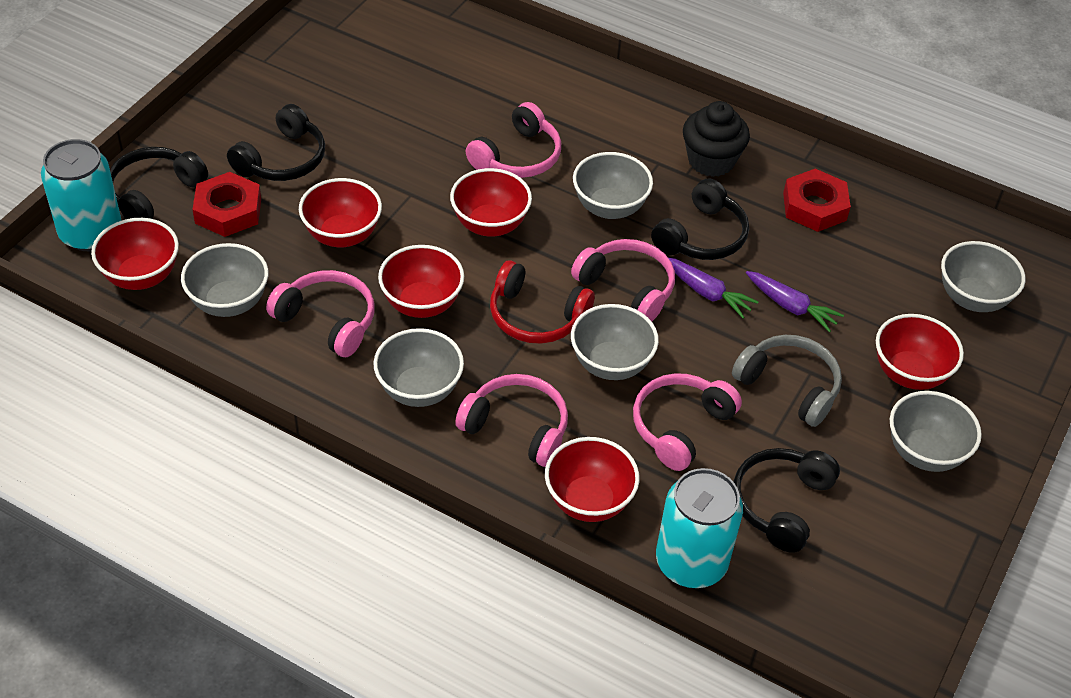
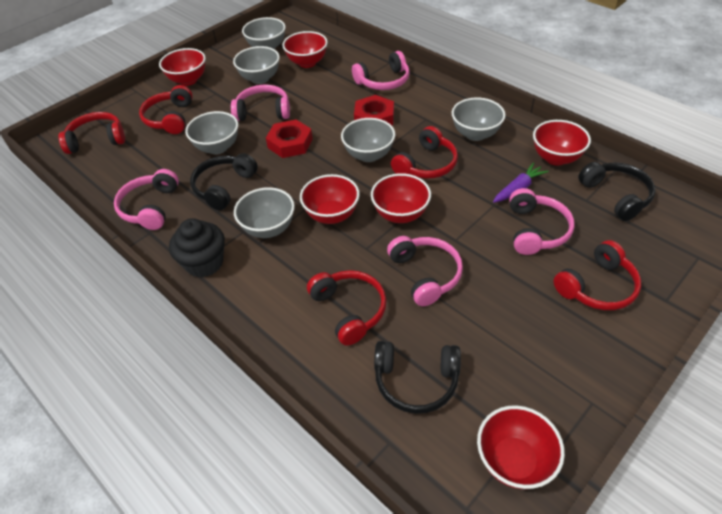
black headphones: 4 -> 3
grey headphones: 1 -> 0
purple carrot: 2 -> 1
red headphones: 1 -> 5
turquoise can: 2 -> 0

